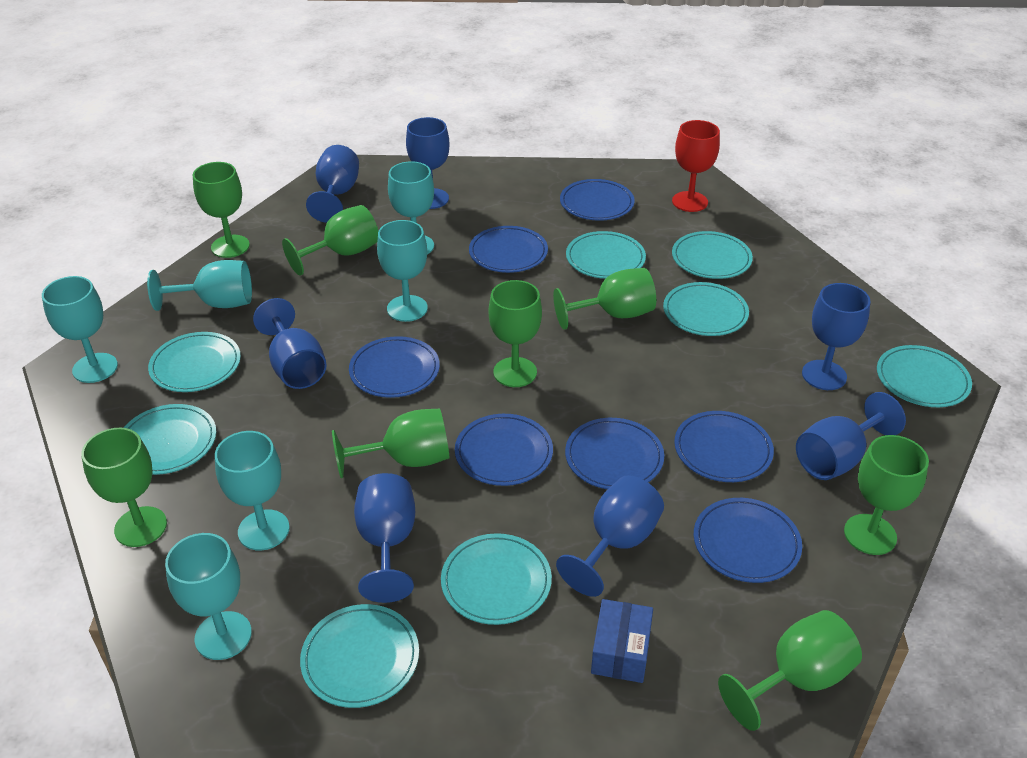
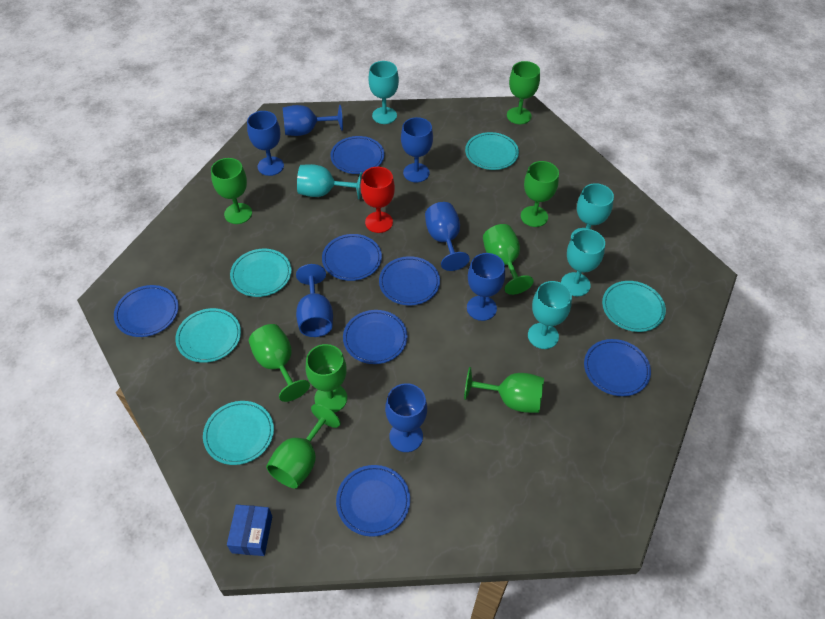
turquoise goblet: 6 -> 5
turquoise plate: 8 -> 5

